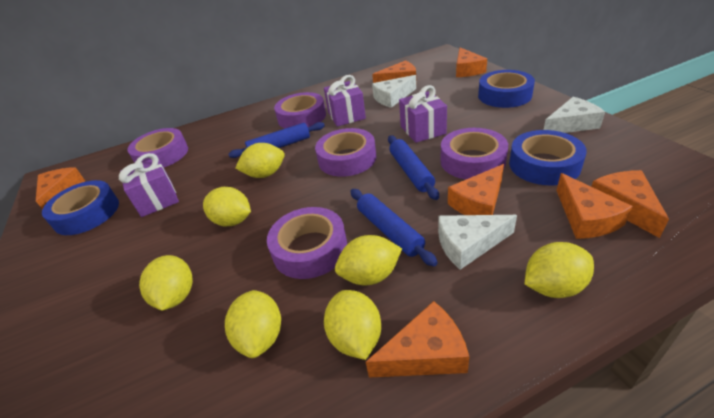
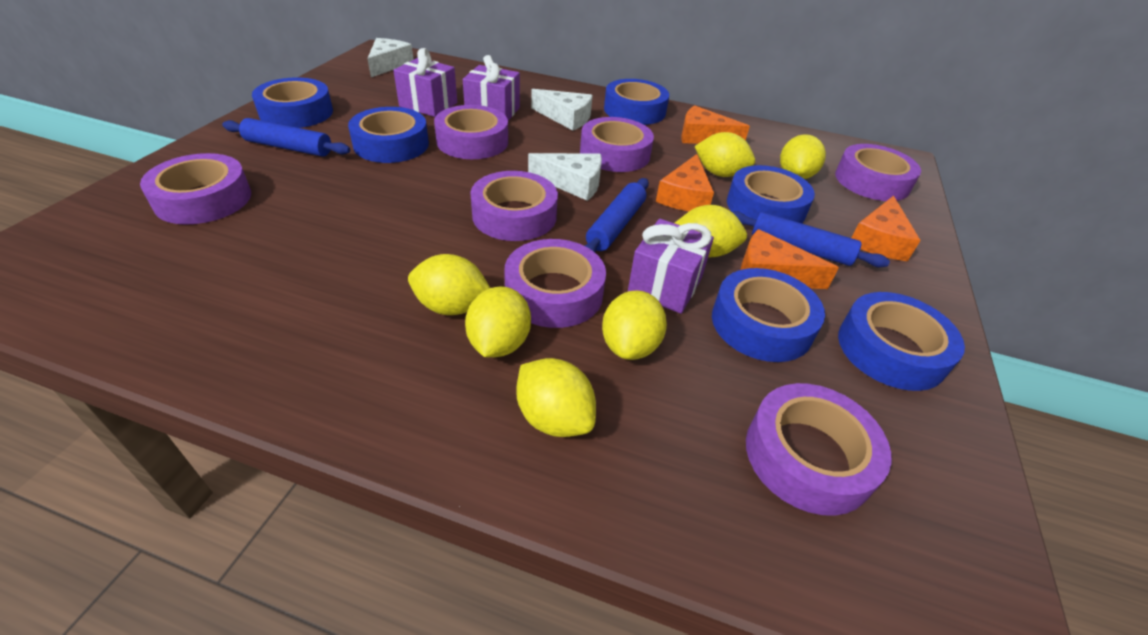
blue tape: 3 -> 6
orange cheese: 7 -> 4
purple tape: 5 -> 7

